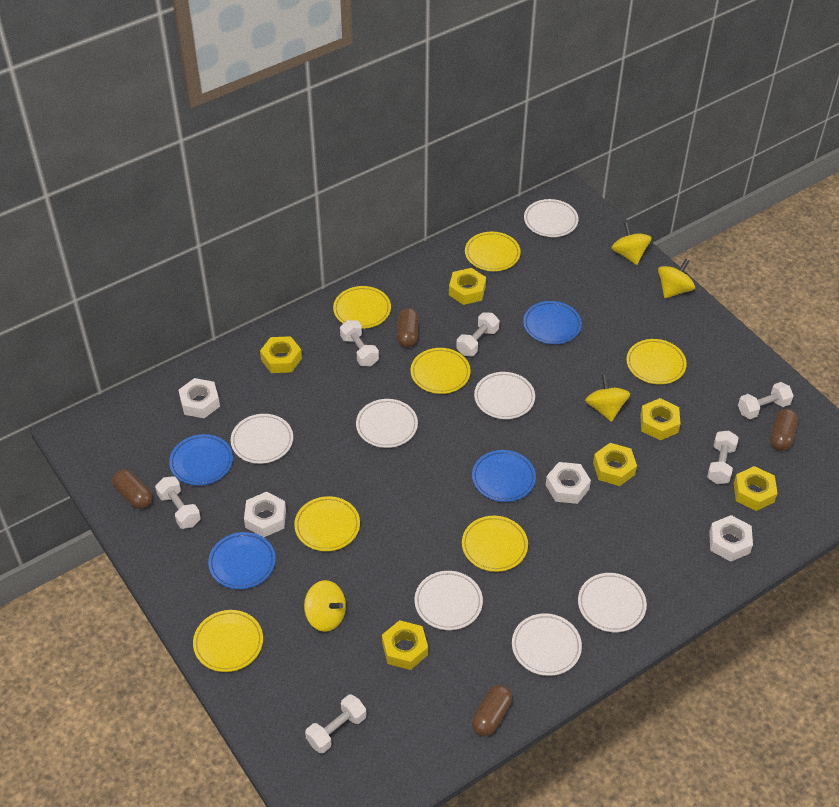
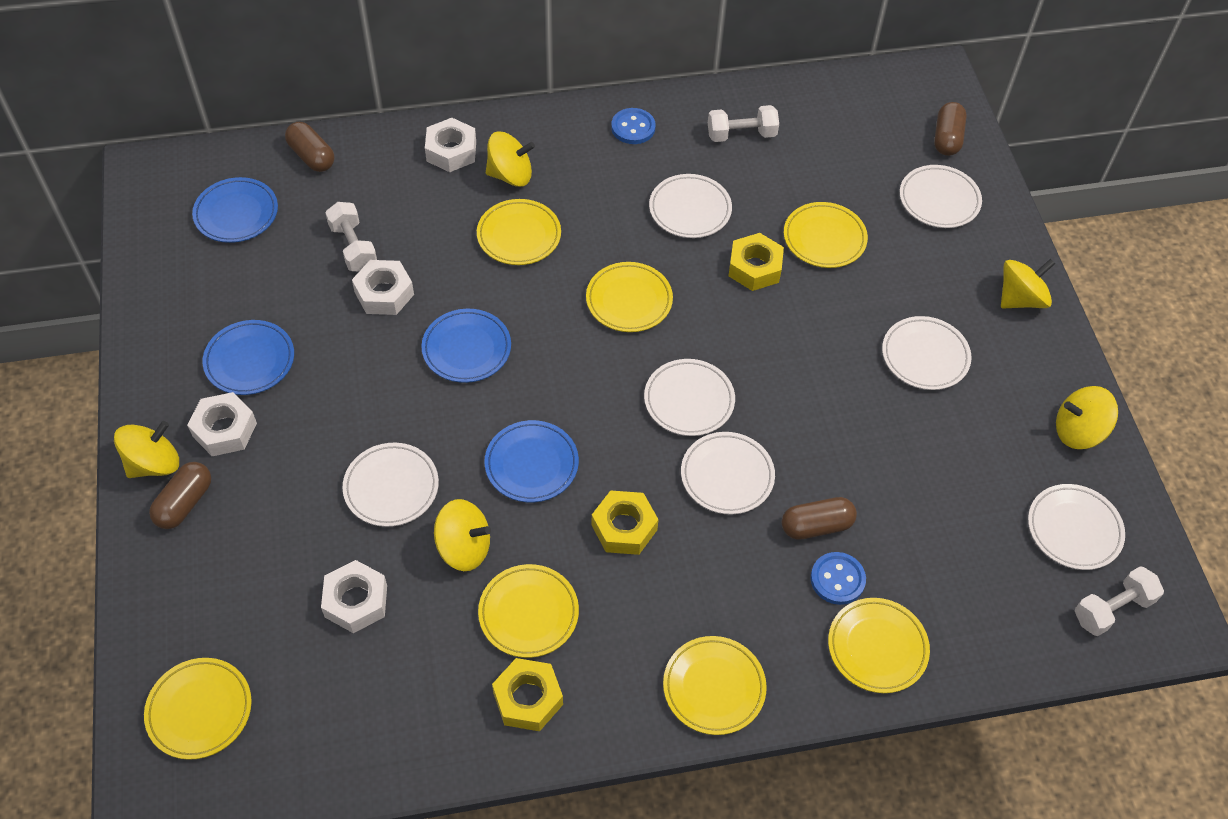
blue button: 0 -> 2
white dumbbell: 6 -> 3
yellow nut: 6 -> 3
yellow spinning top: 4 -> 5

